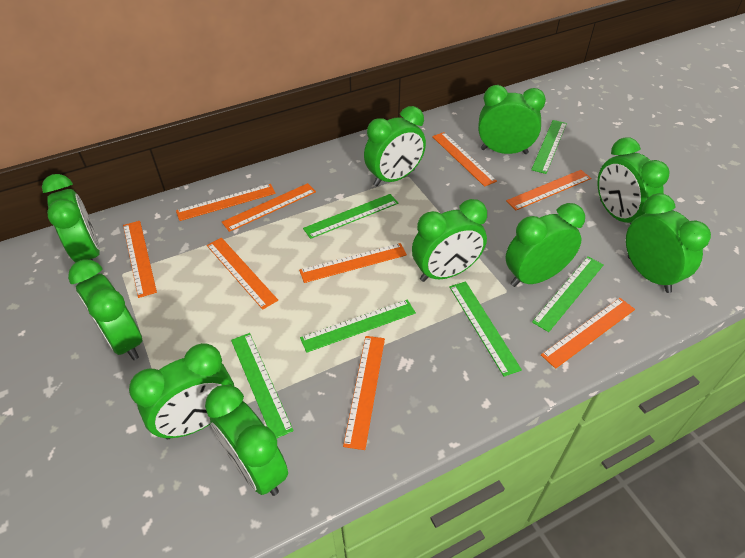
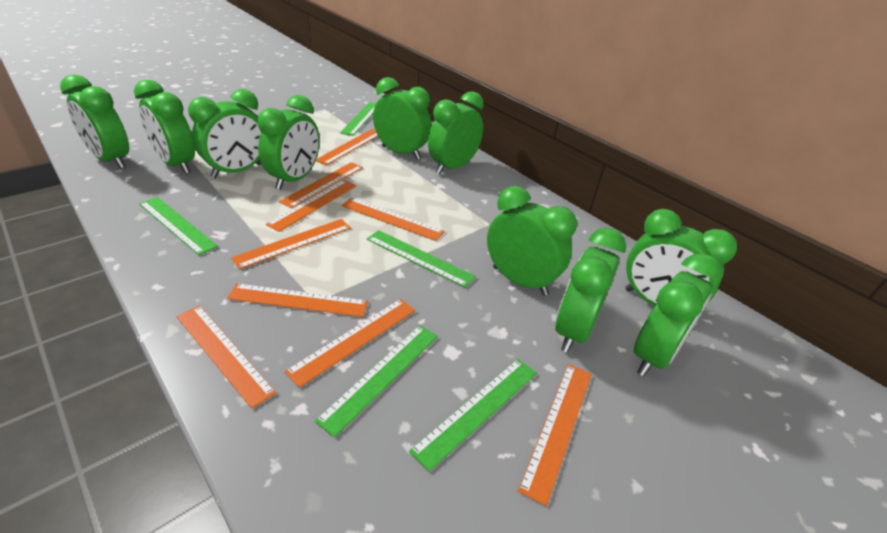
green ruler: 6 -> 5

